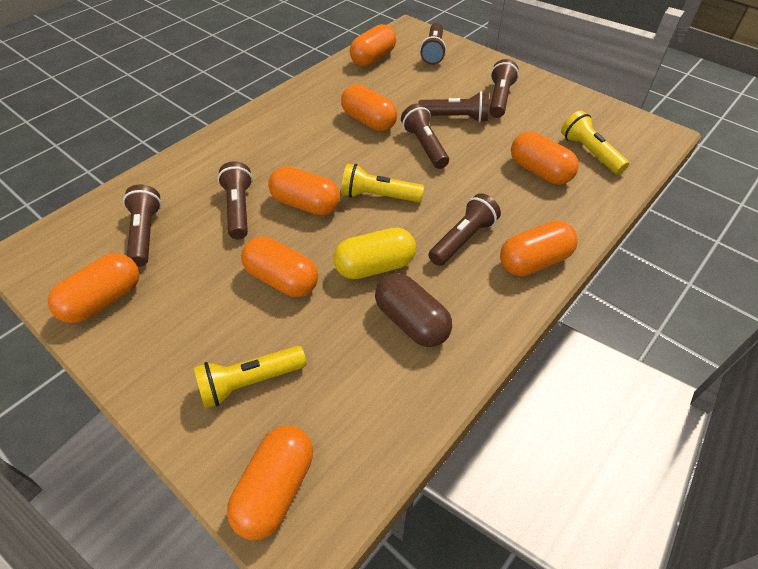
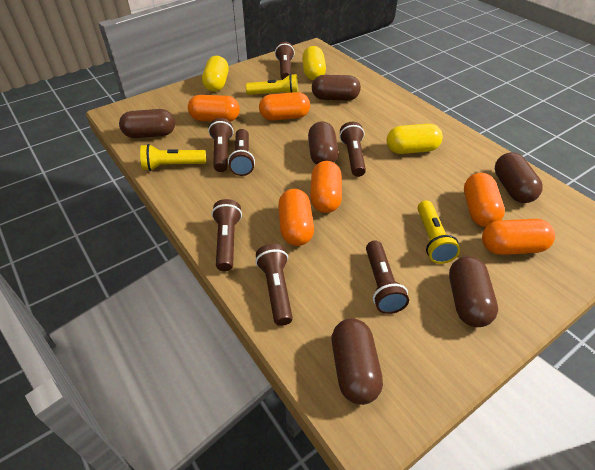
brown capsule: 1 -> 6
orange capsule: 8 -> 6
yellow capsule: 1 -> 3

